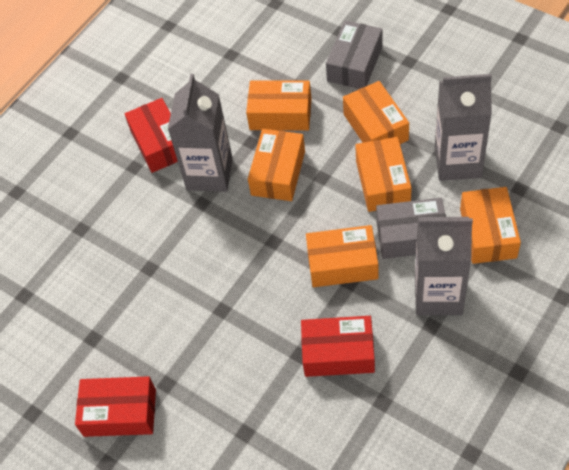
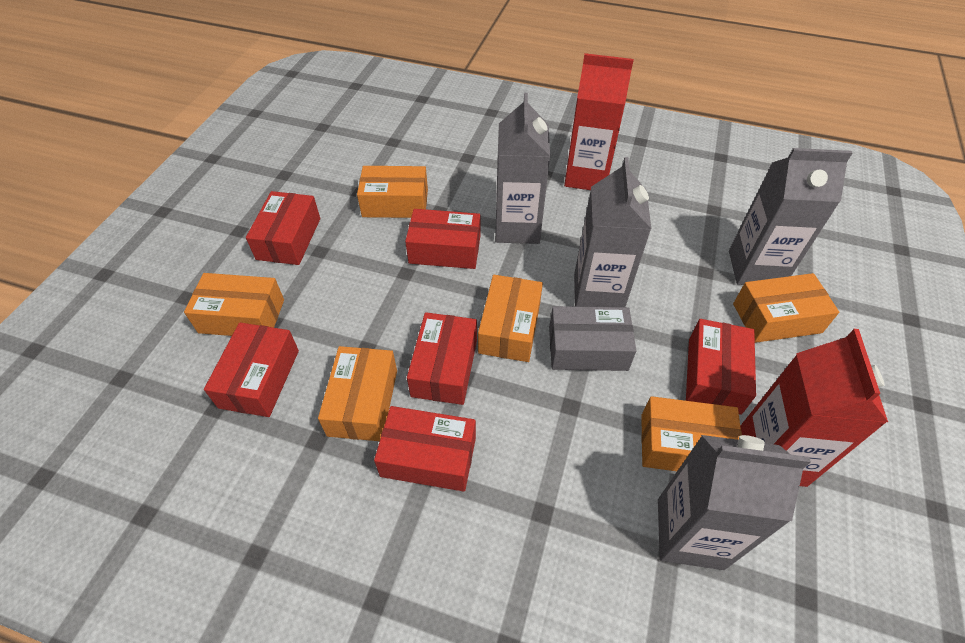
grey box: 2 -> 1
grey carton: 3 -> 4
red box: 3 -> 6
red carton: 0 -> 2

